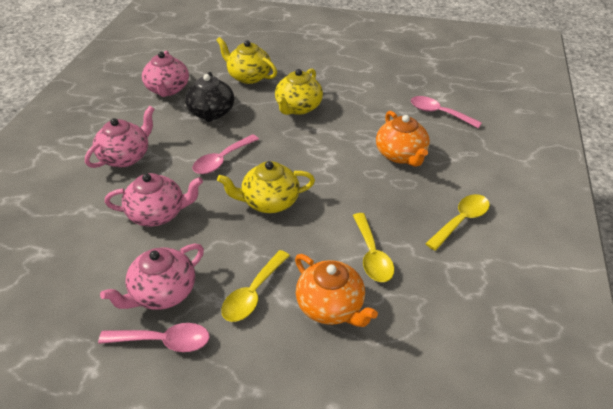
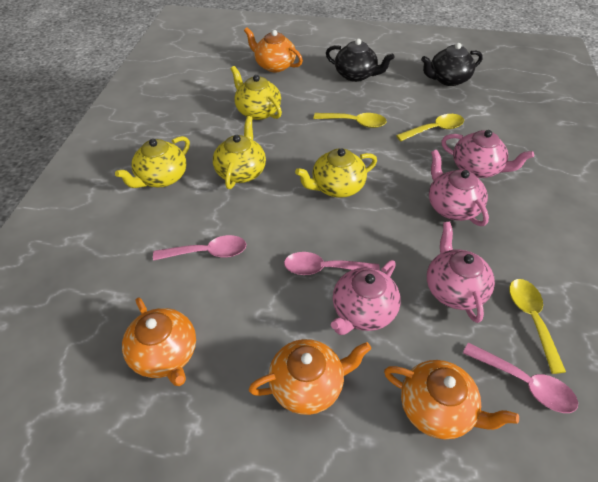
black teapot: 1 -> 2
orange teapot: 2 -> 4
yellow teapot: 3 -> 4

